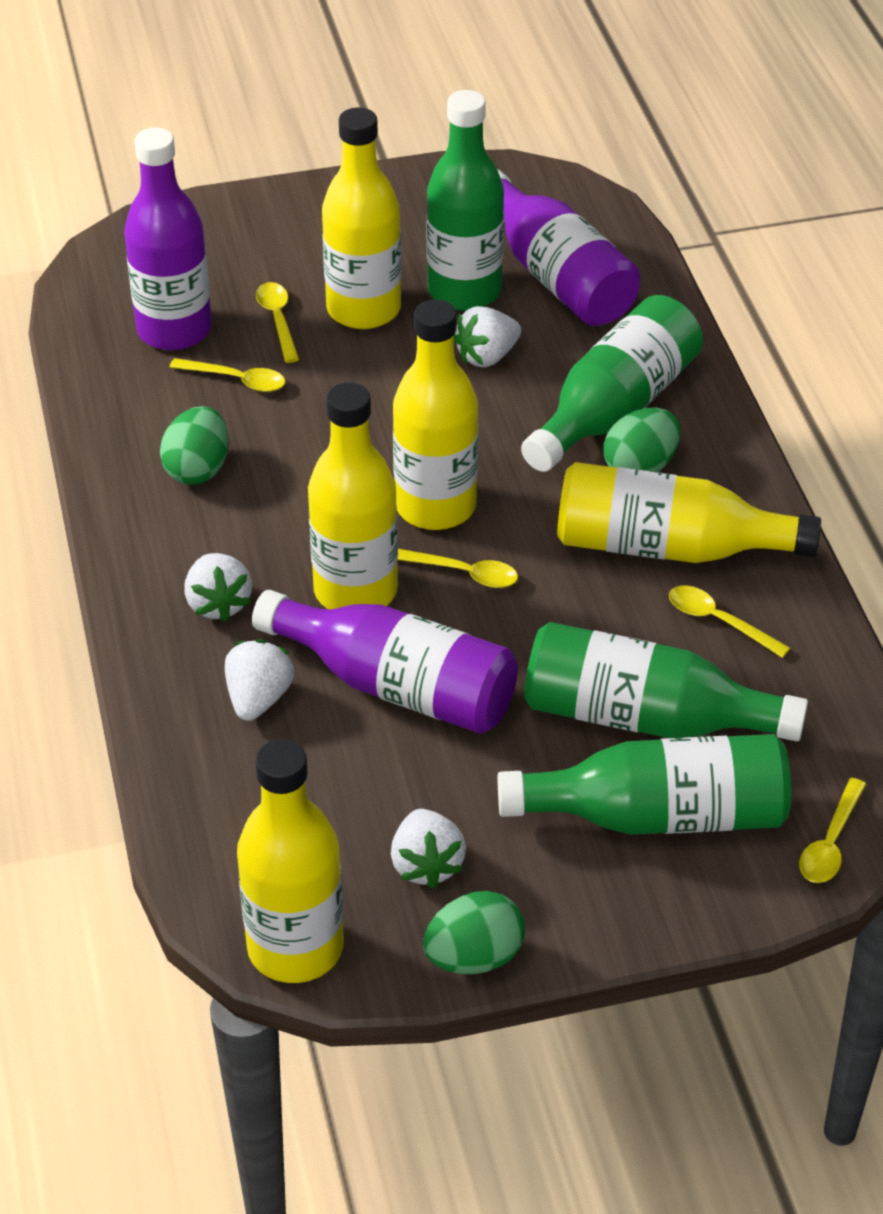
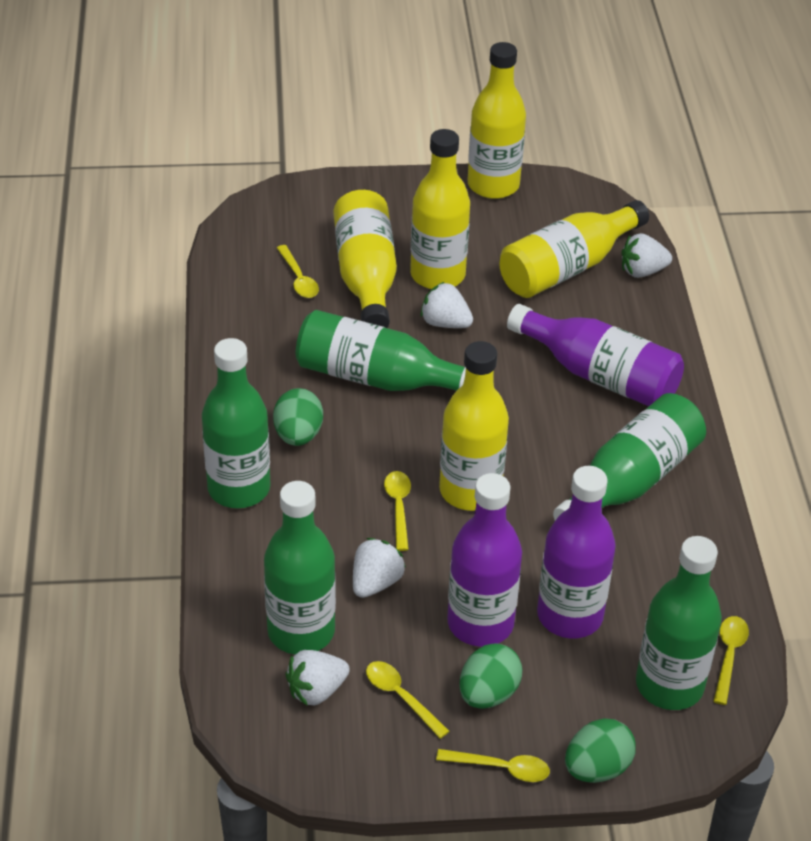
green bottle: 4 -> 5

